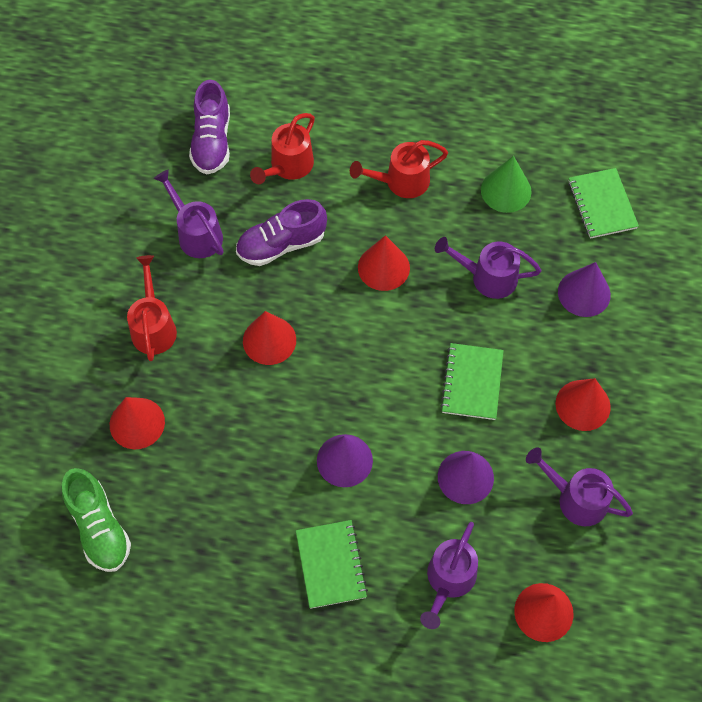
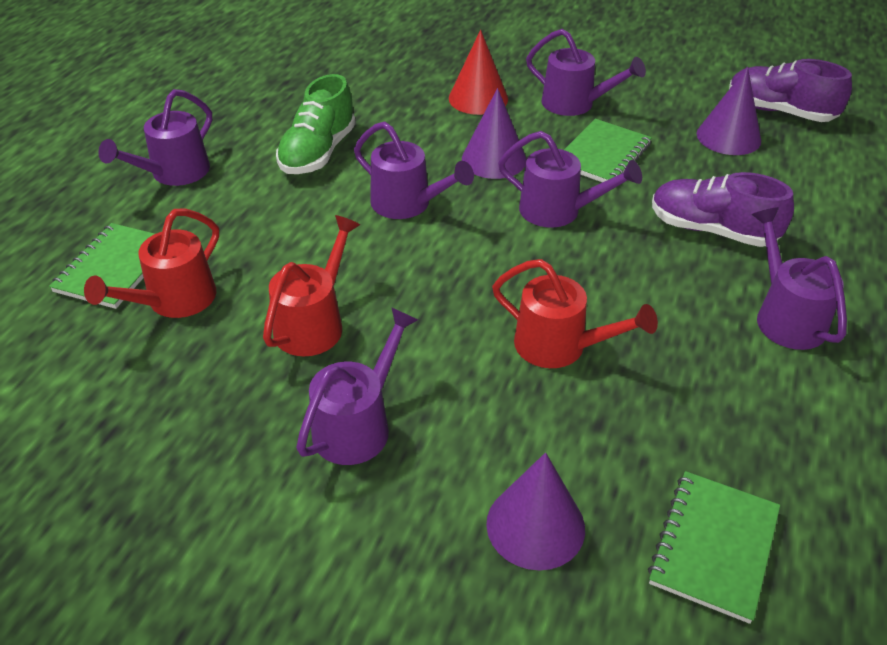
green cone: 1 -> 0
purple watering can: 4 -> 6
red cone: 5 -> 1

